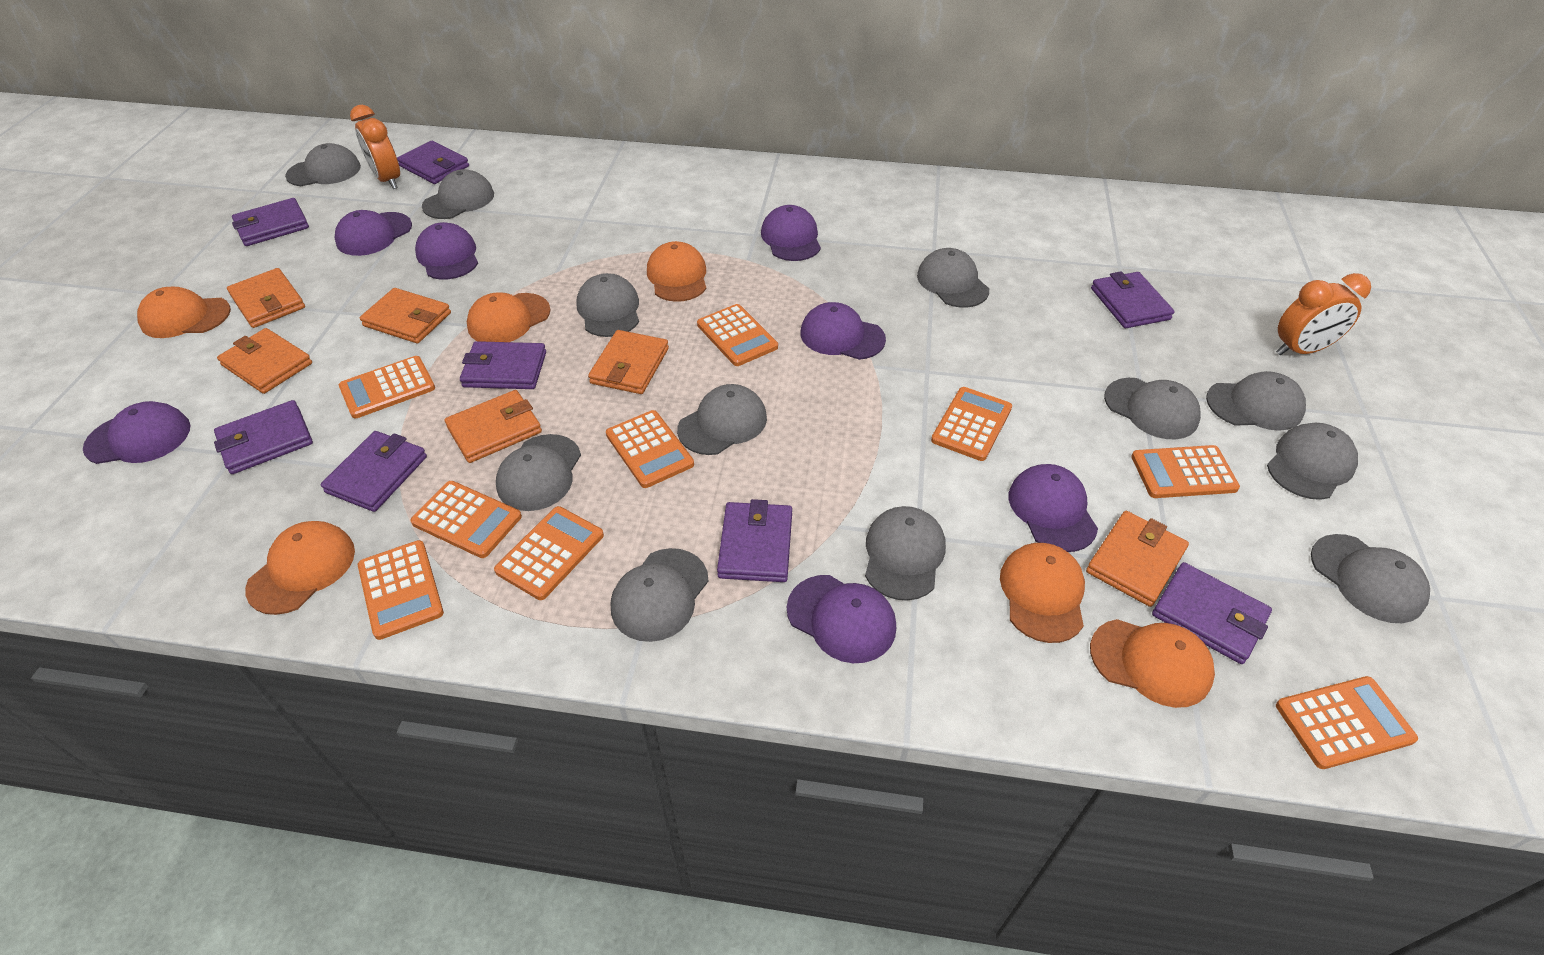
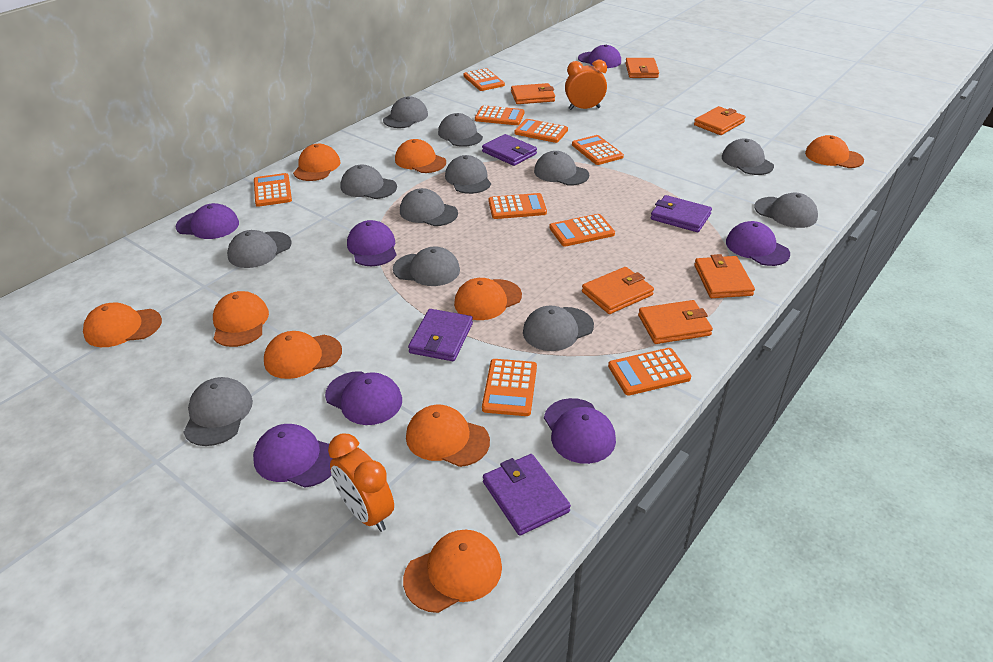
orange cap: 6 -> 9
purple wallet: 8 -> 4

